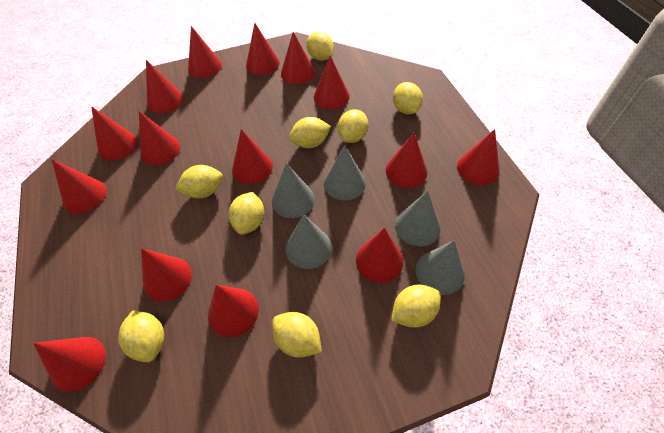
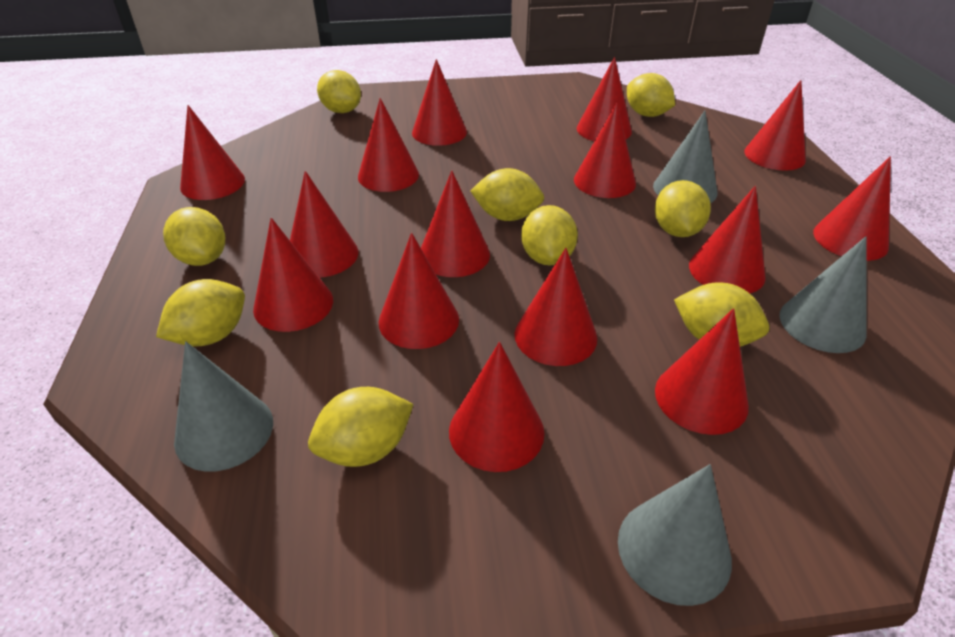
grey cone: 5 -> 4

